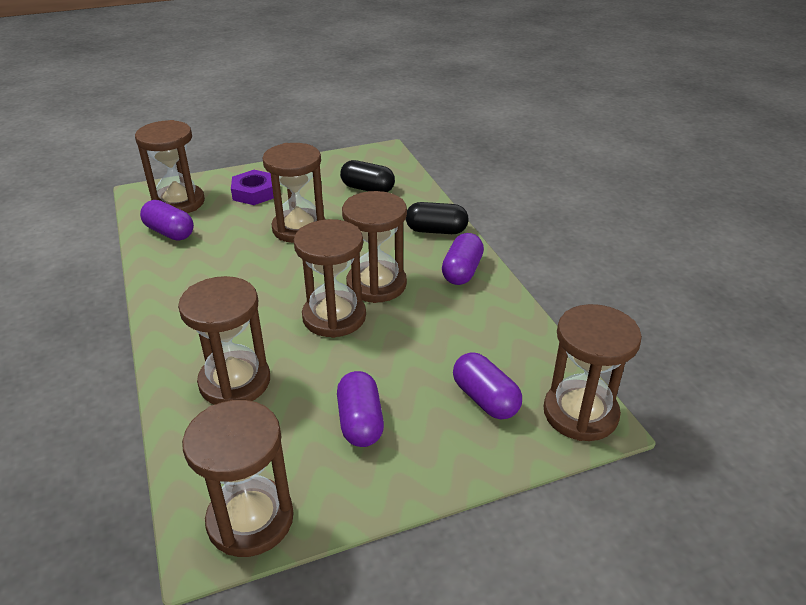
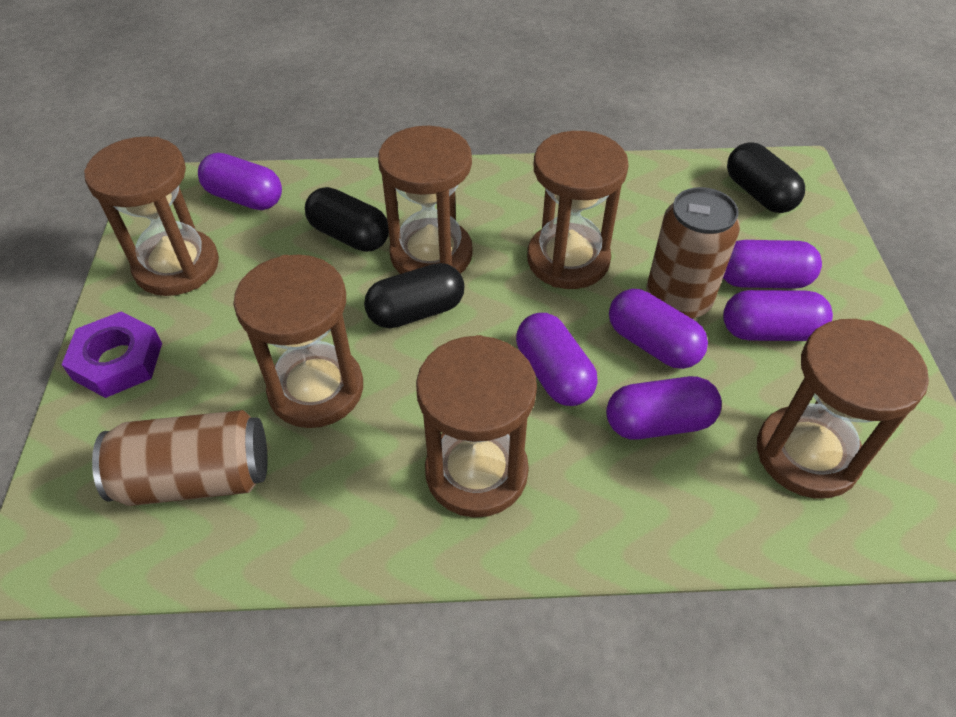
black capsule: 2 -> 3
brown can: 0 -> 2
brown hourglass: 7 -> 6
purple capsule: 4 -> 6

